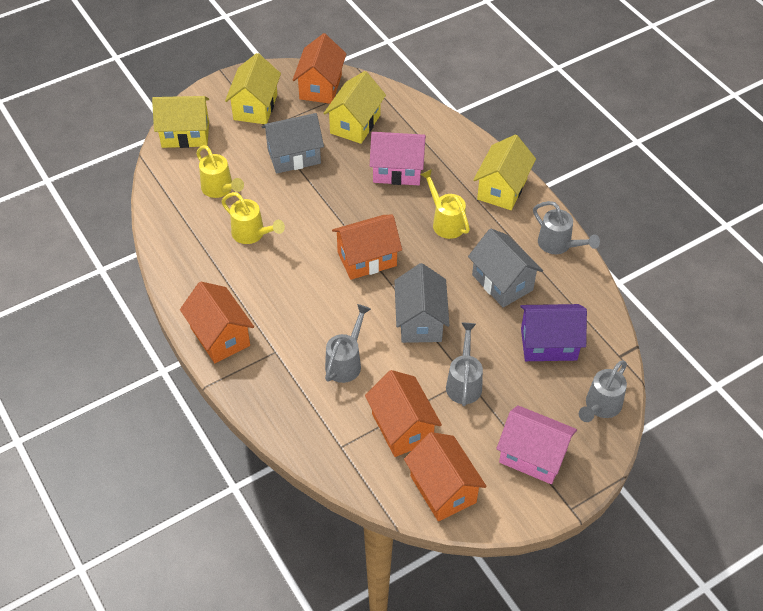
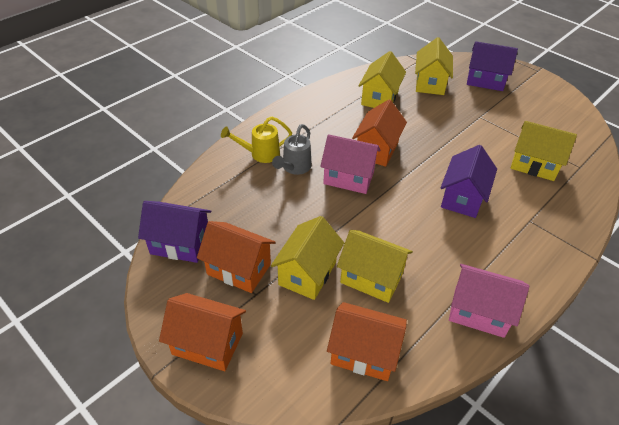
grey house: 3 -> 0
grey watering can: 4 -> 1
orange house: 5 -> 4
purple house: 1 -> 3
yellow house: 4 -> 5
yellow watering can: 3 -> 1

